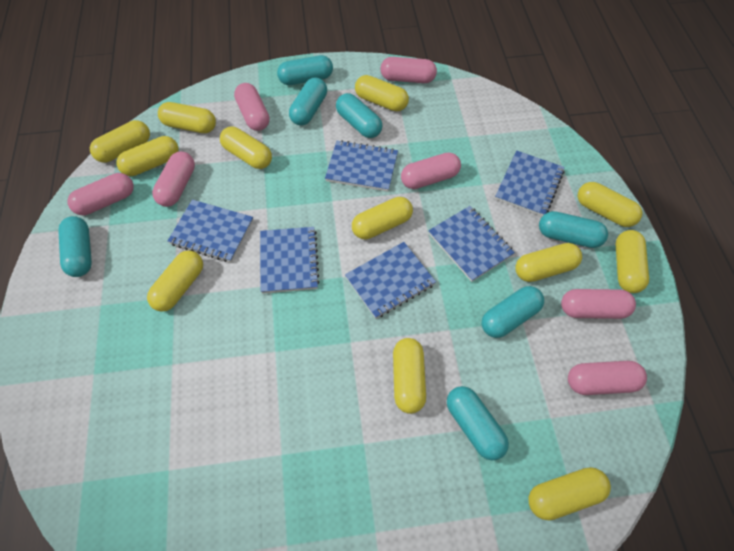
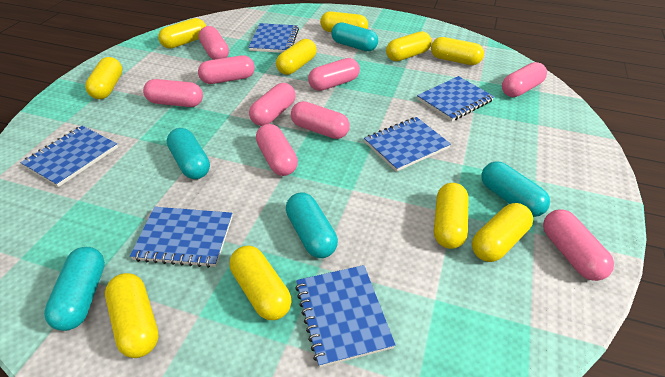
pink capsule: 7 -> 9
turquoise capsule: 7 -> 5
yellow capsule: 12 -> 10

